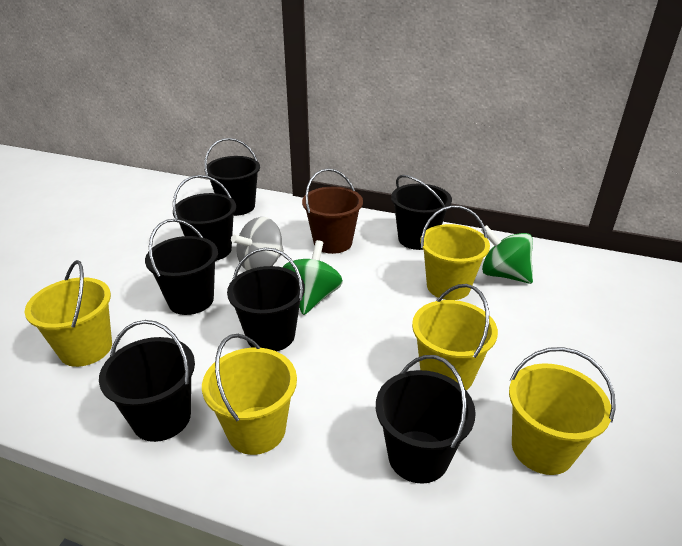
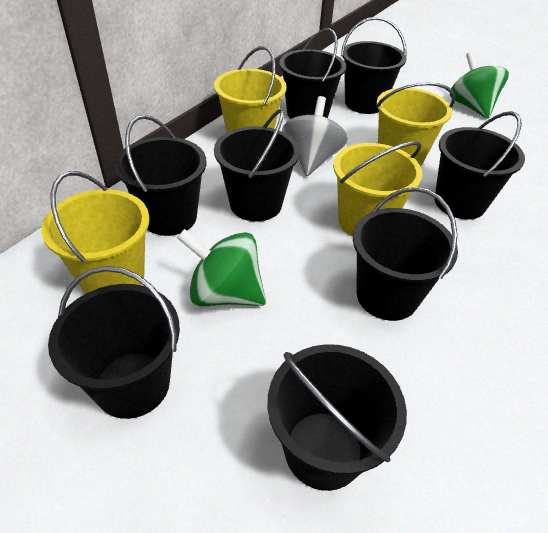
black bucket: 7 -> 8
brown bucket: 1 -> 0
yellow bucket: 5 -> 4

